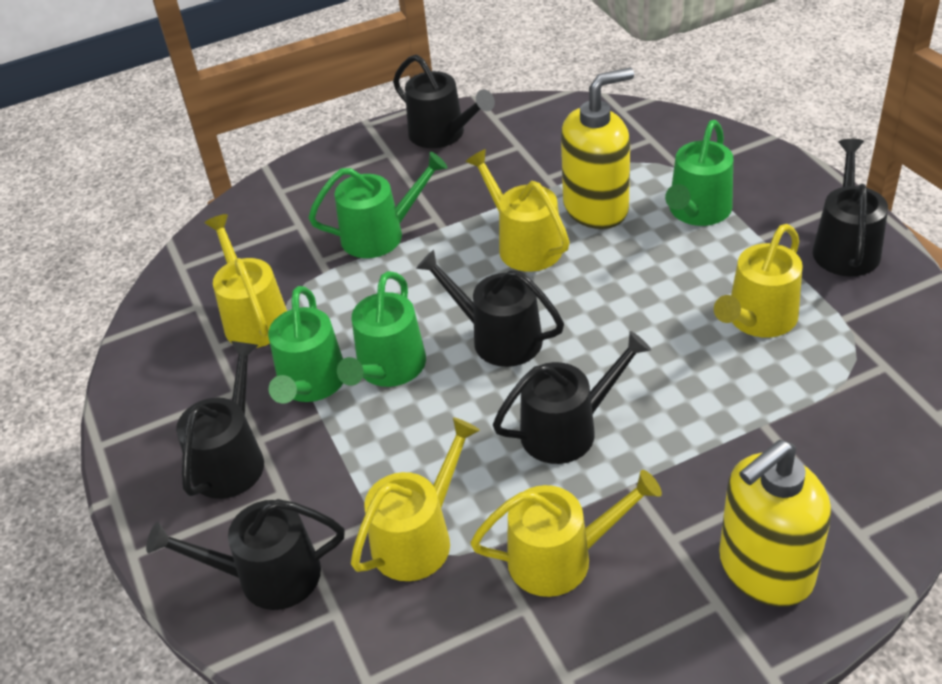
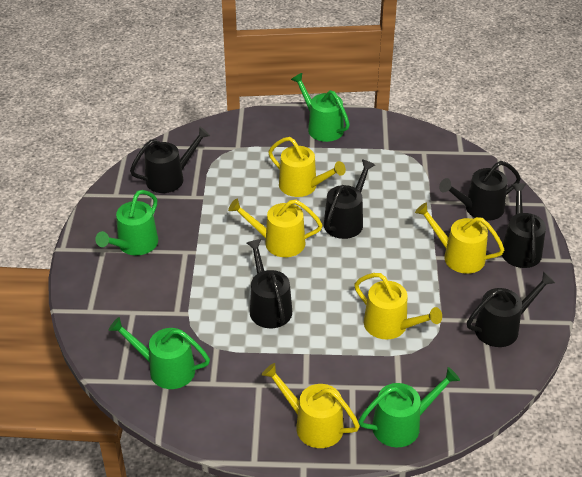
yellow soap dispenser: 2 -> 0

